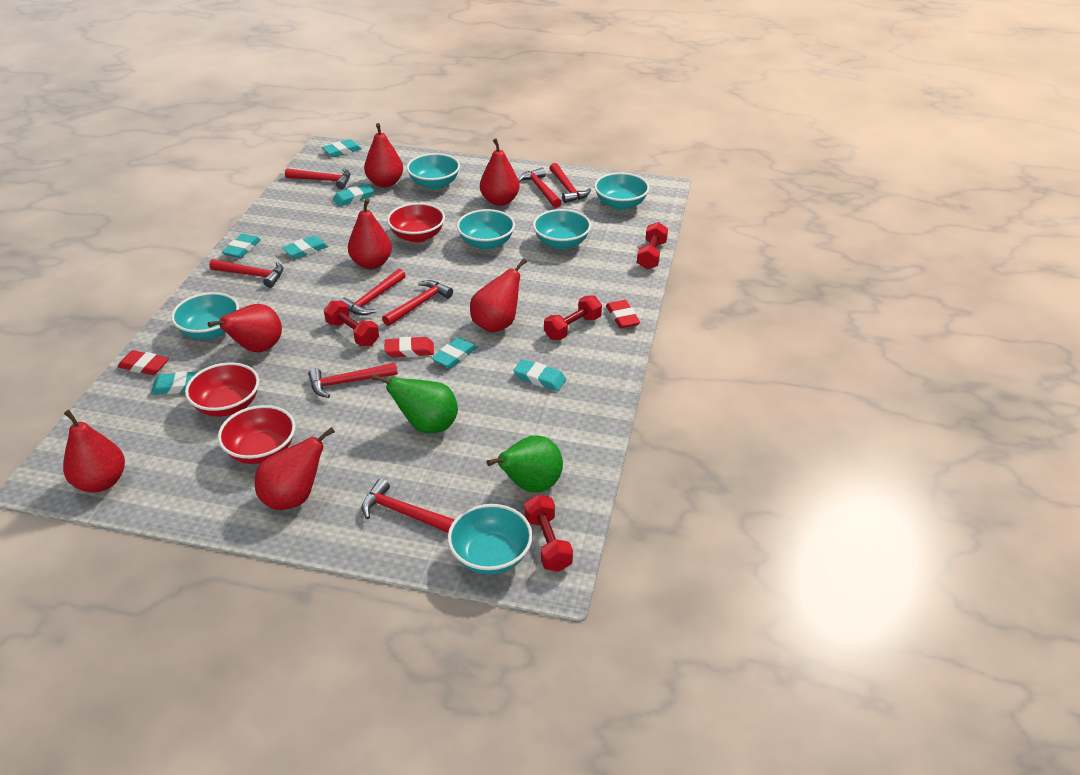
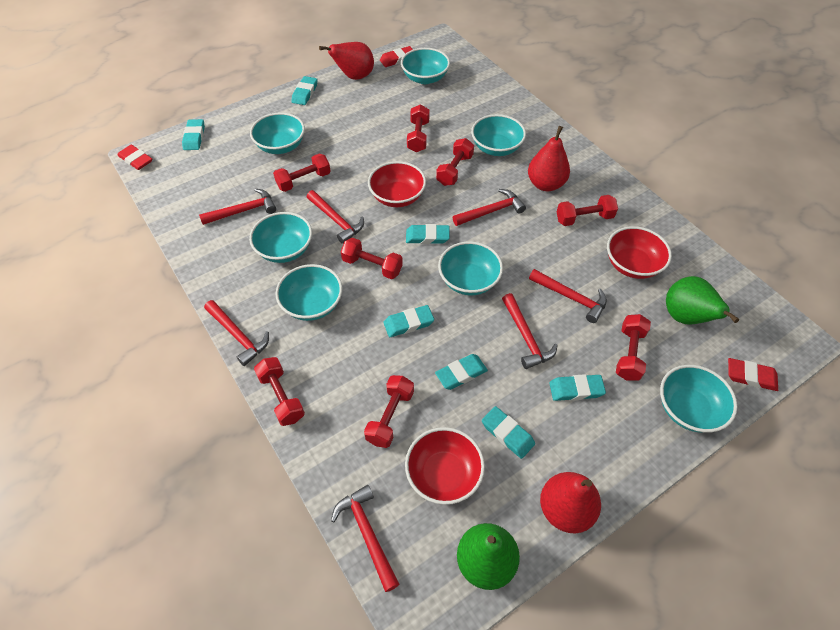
red dumbbell: 4 -> 8
red hammer: 8 -> 7
red pear: 7 -> 3
turquoise bowl: 6 -> 7

